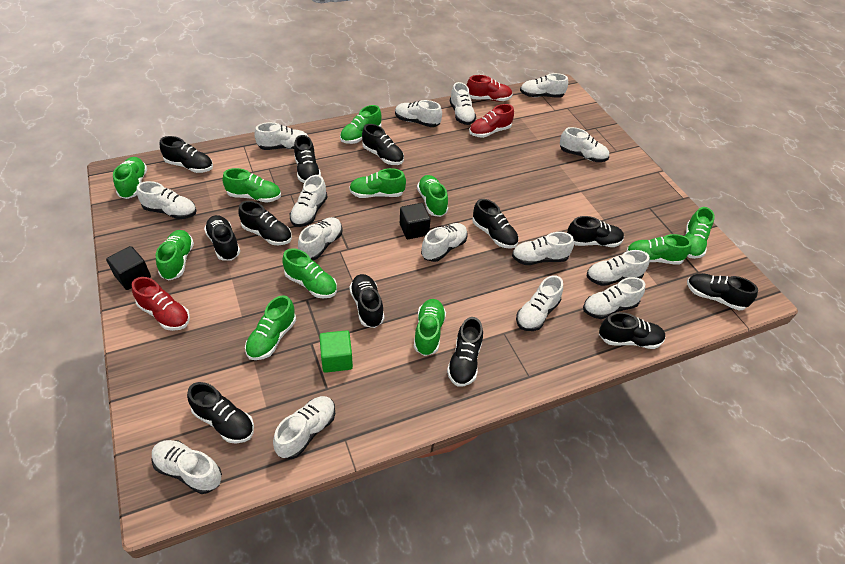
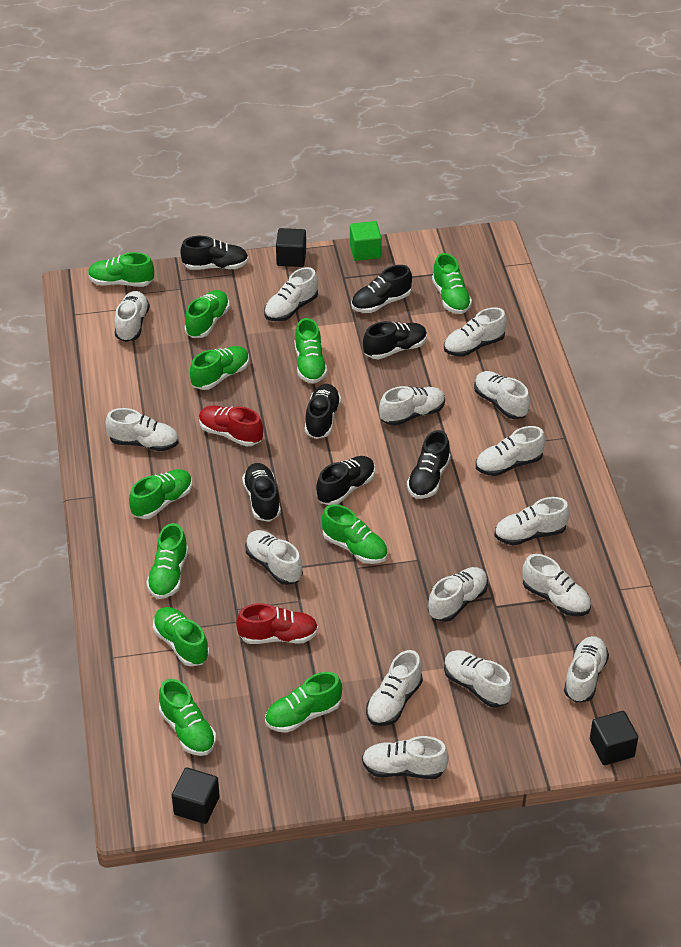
black cube: 2 -> 3
black shoe: 12 -> 7
red shoe: 3 -> 2

